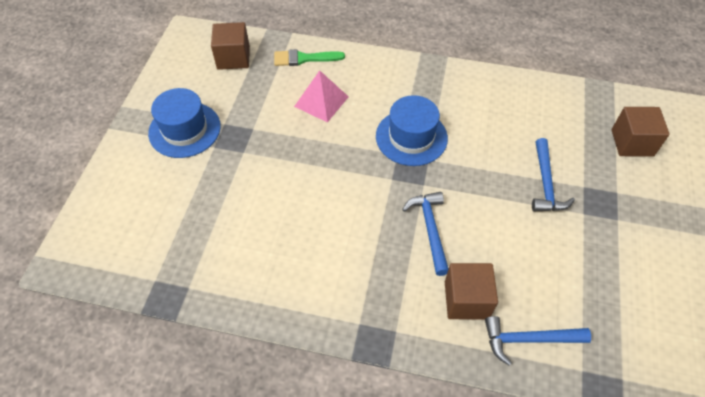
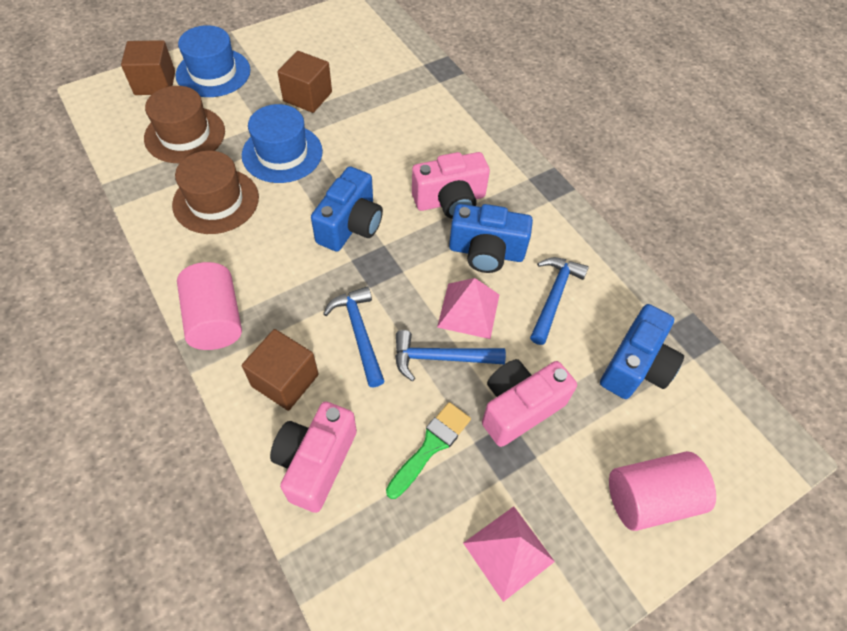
blue camera: 0 -> 3
brown hat: 0 -> 2
pink camera: 0 -> 3
pink cylinder: 0 -> 2
pink pyramid: 1 -> 2

